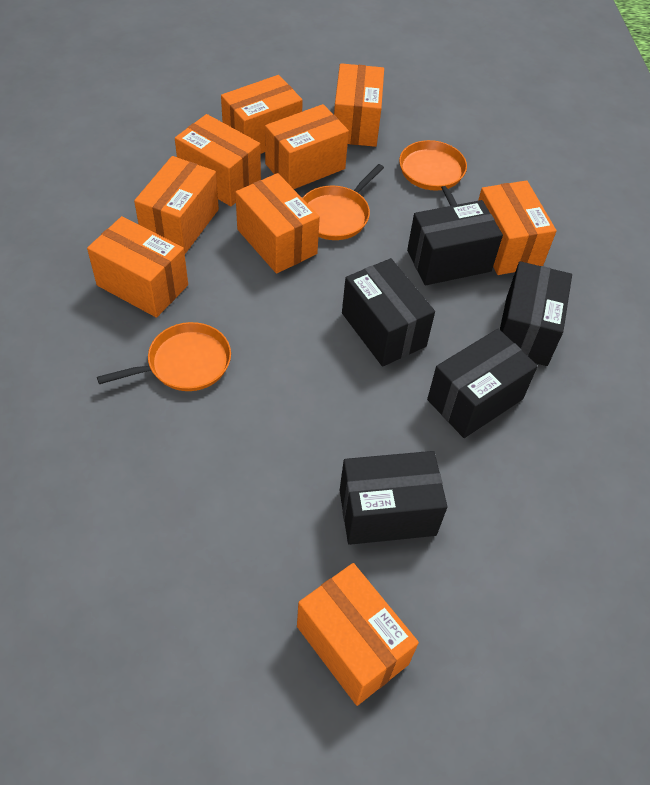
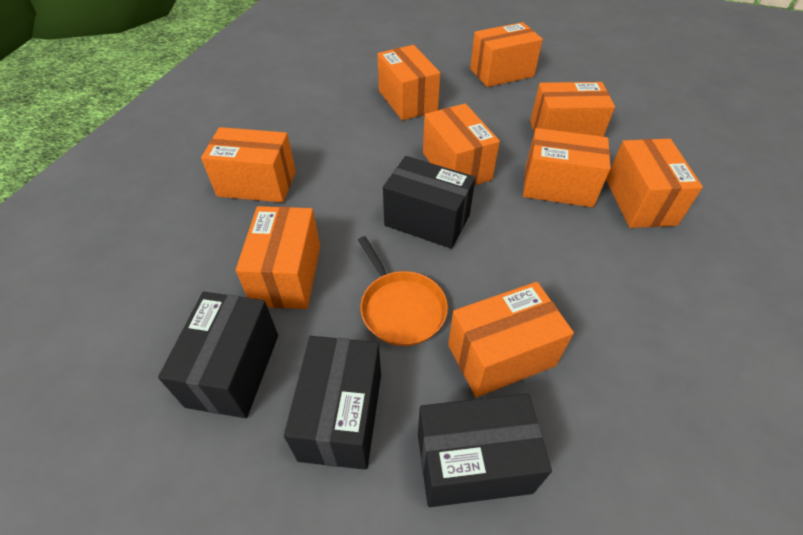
black box: 5 -> 4
orange pan: 3 -> 1

